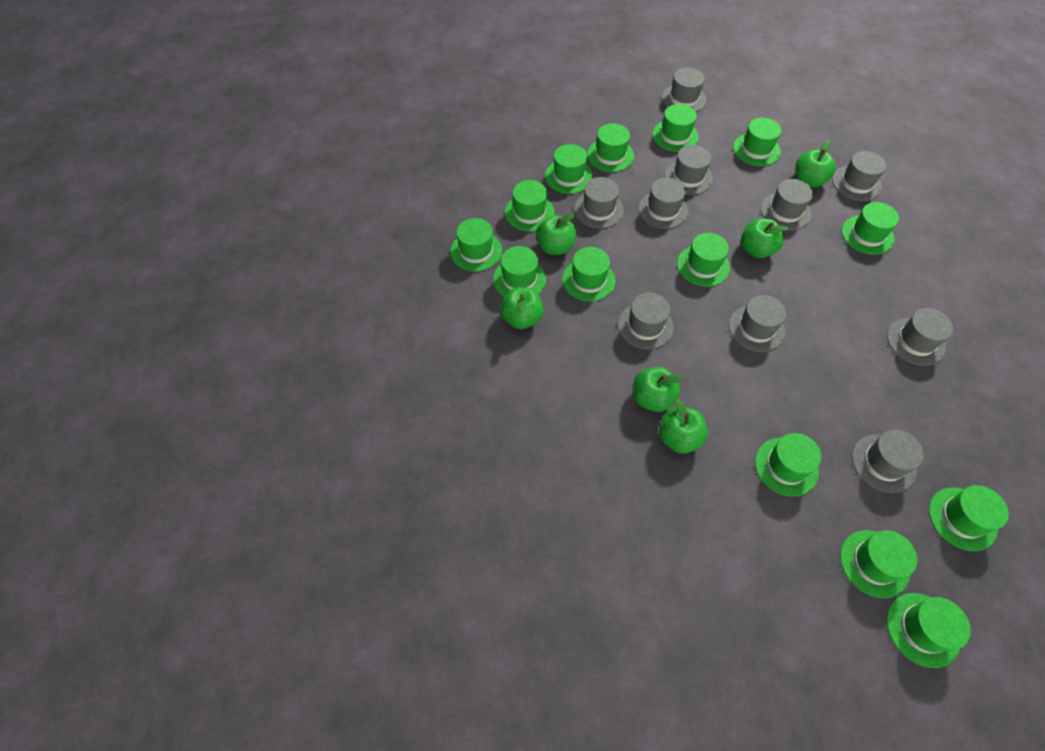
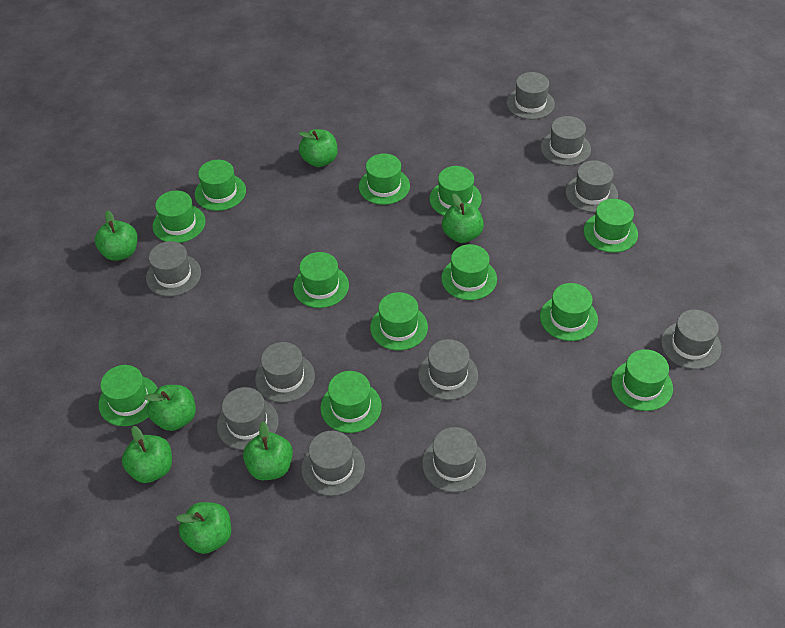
green apple: 6 -> 7
green hat: 14 -> 12

